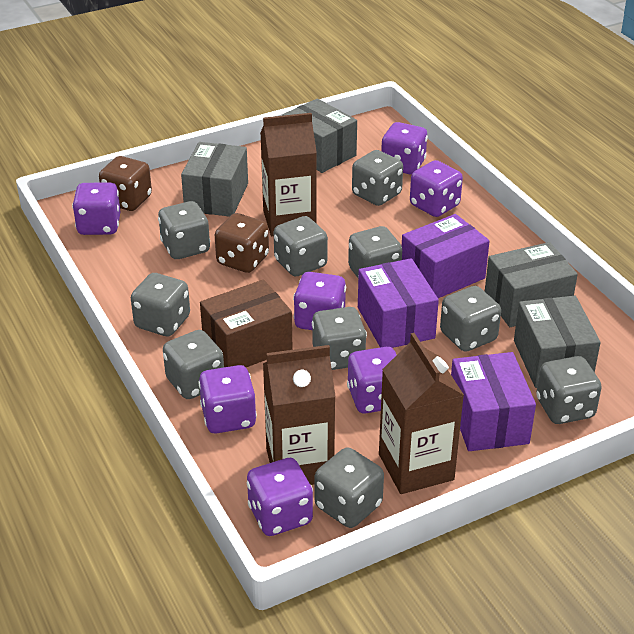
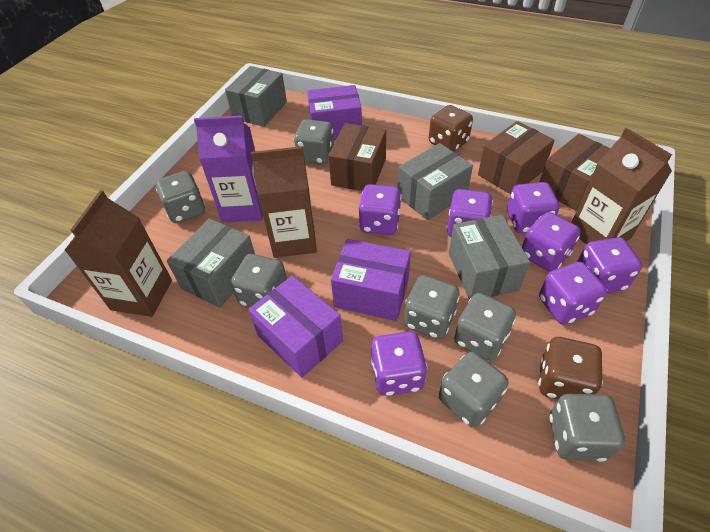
brown box: 1 -> 3
grey dice: 10 -> 7
purple carton: 0 -> 1

